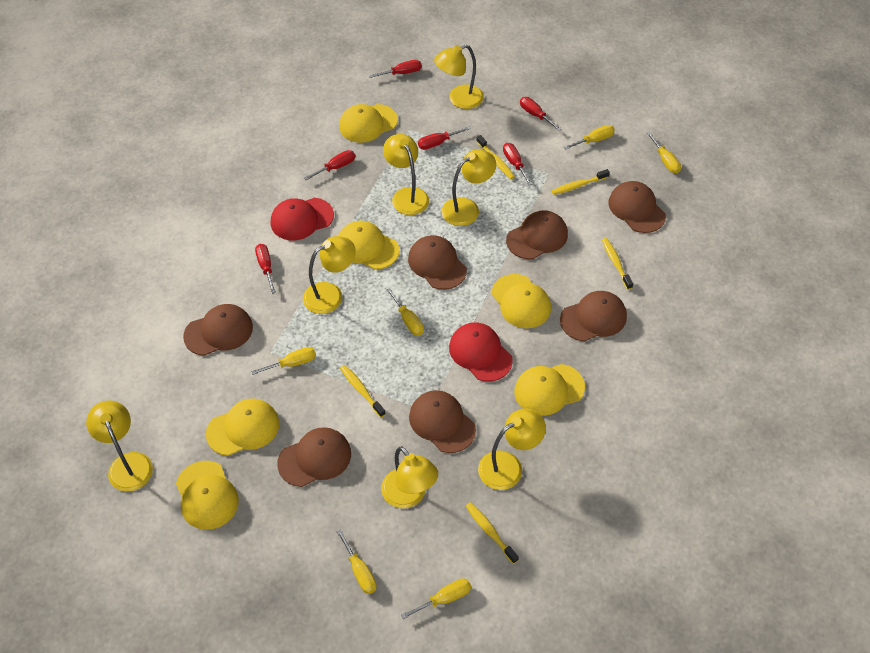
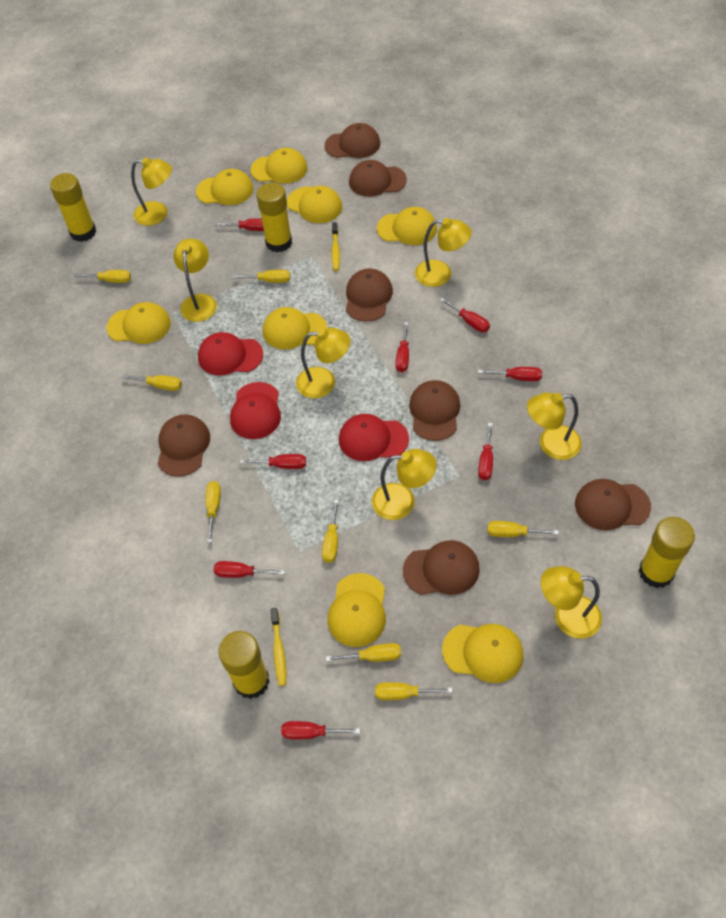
red cap: 2 -> 3
red screwdriver: 6 -> 8
yellow cap: 6 -> 8
yellow glue stick: 0 -> 4
yellow screwdriver: 6 -> 8
yellow toothbrush: 5 -> 2

